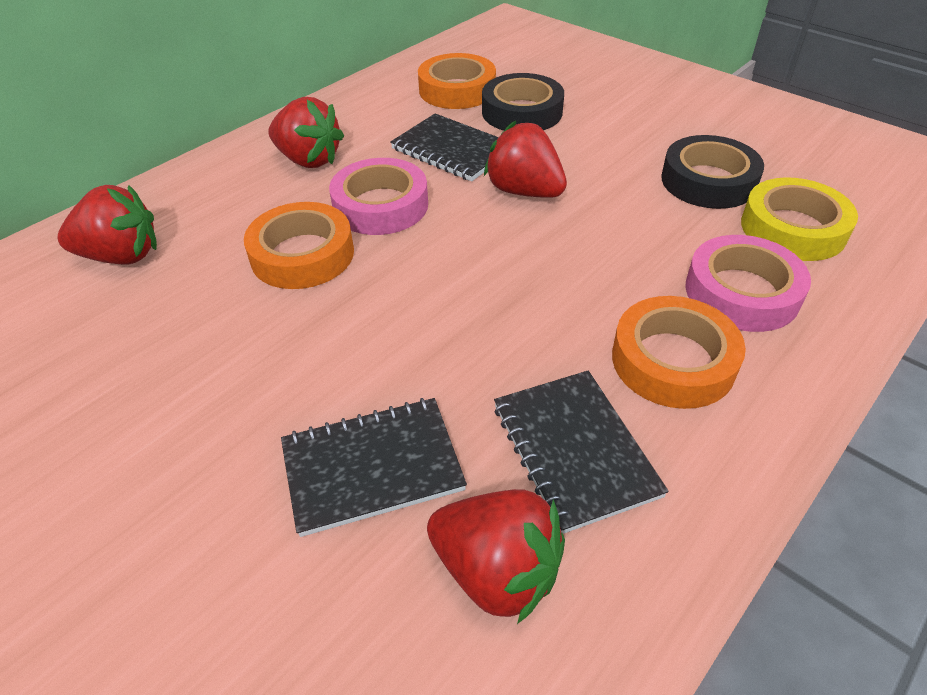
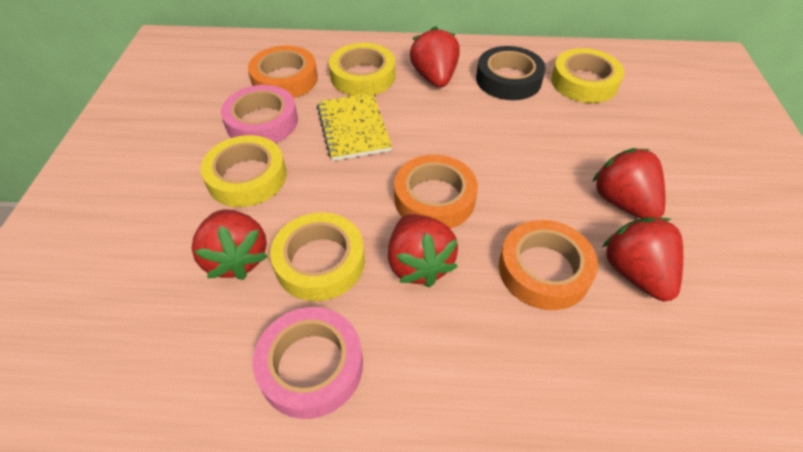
black notebook: 3 -> 0
black tape: 2 -> 1
red strawberry: 4 -> 5
yellow notebook: 0 -> 1
yellow tape: 1 -> 4

